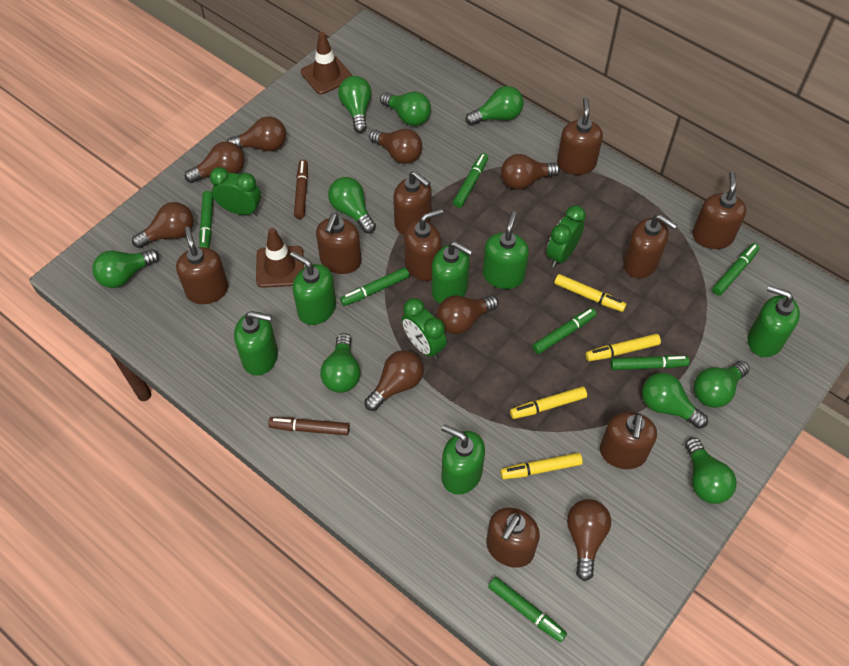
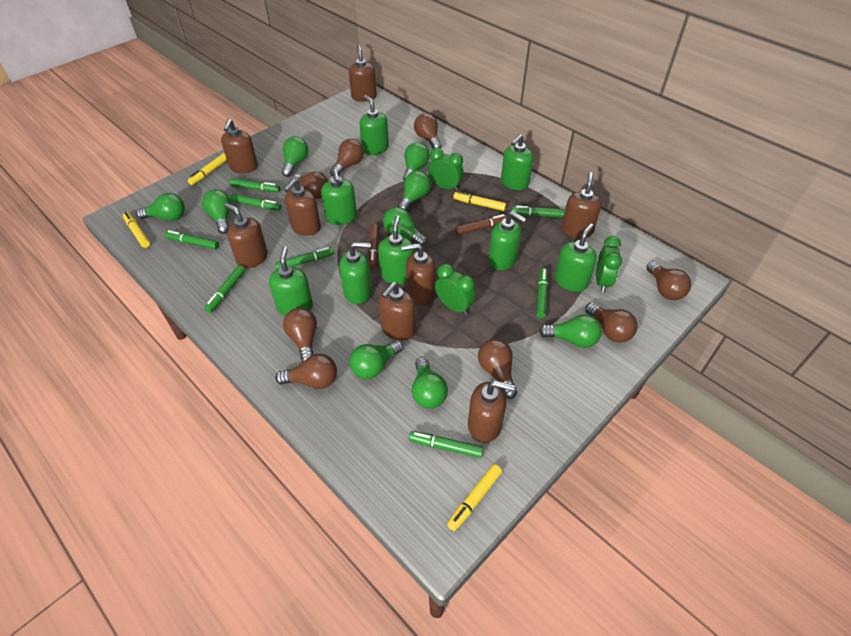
brown soap dispenser: 9 -> 8
brown traffic cone: 2 -> 0
green marker: 7 -> 8
green soap dispenser: 6 -> 8

